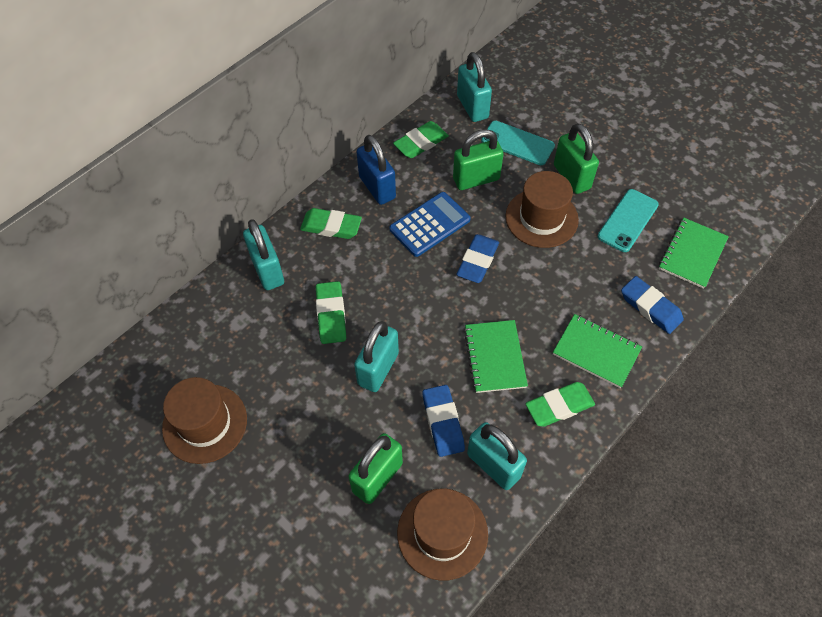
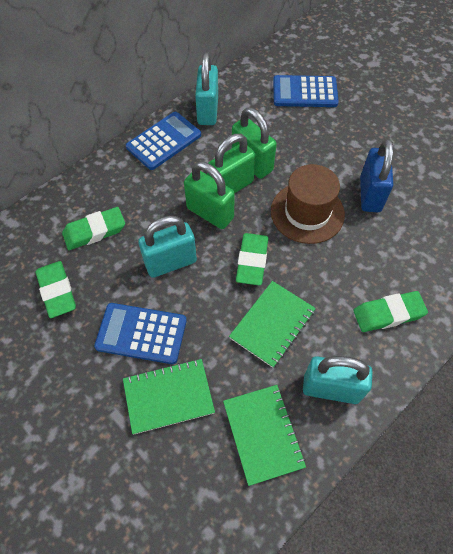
blue calculator: 1 -> 3
blue eraser: 3 -> 0
brown hat: 3 -> 1
turquoise padlock: 4 -> 3
turquoise phone: 2 -> 0

